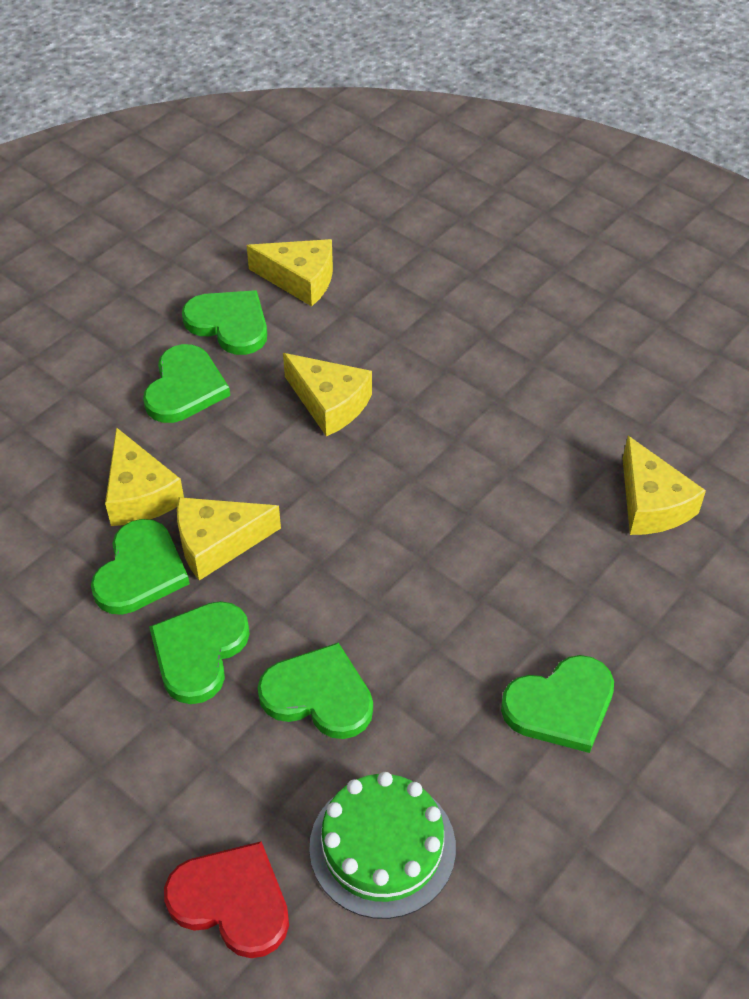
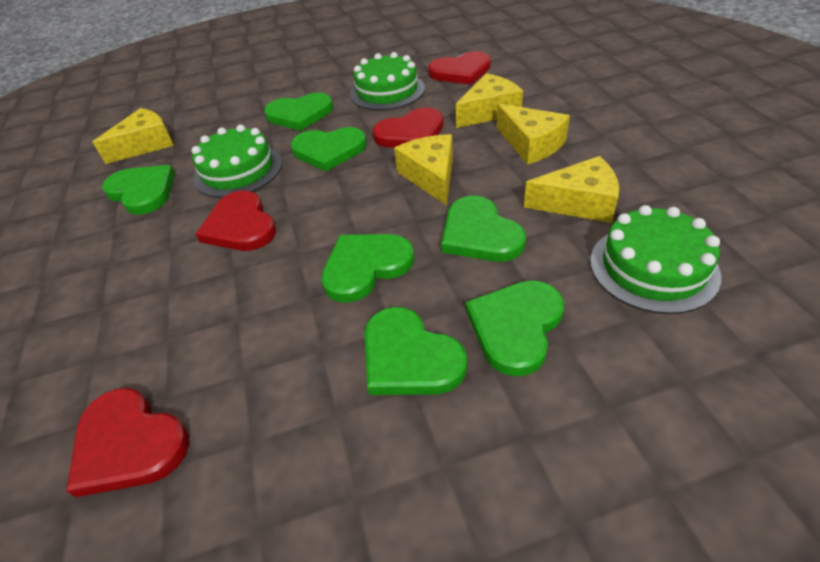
green cake: 1 -> 3
green heart: 6 -> 7
red heart: 1 -> 4

